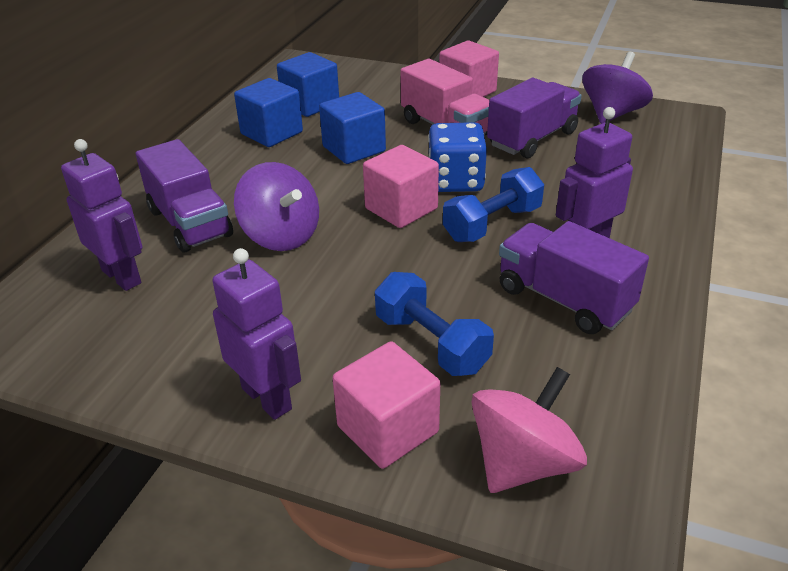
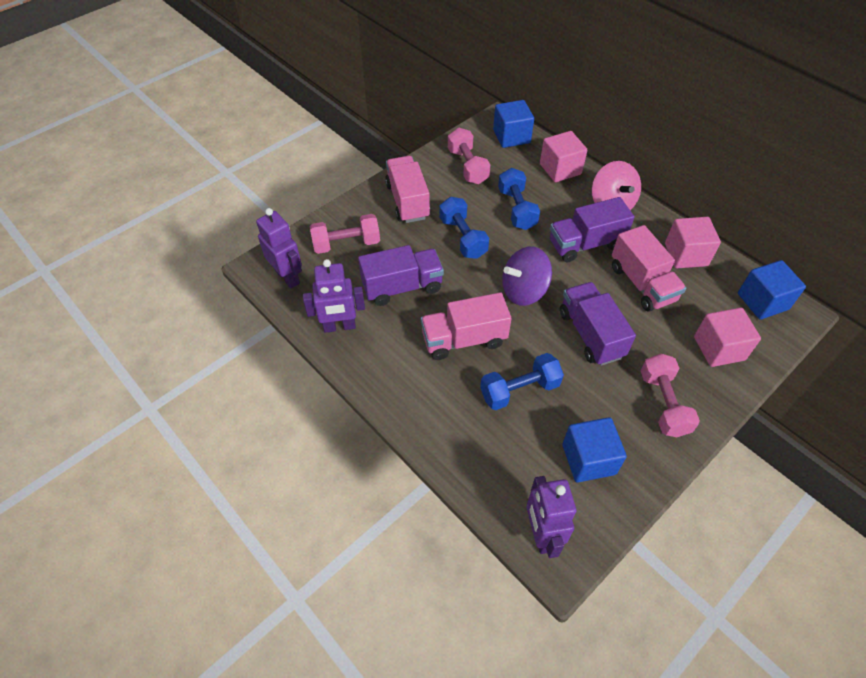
blue dice: 1 -> 0
blue dumbbell: 2 -> 3
pink dumbbell: 0 -> 3
pink truck: 1 -> 3
purple spinning top: 2 -> 1

